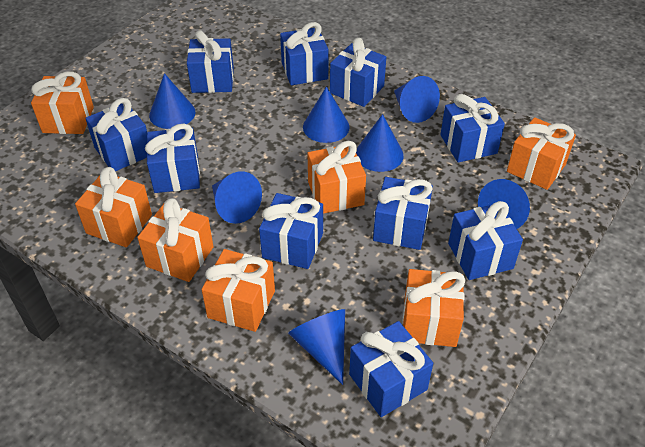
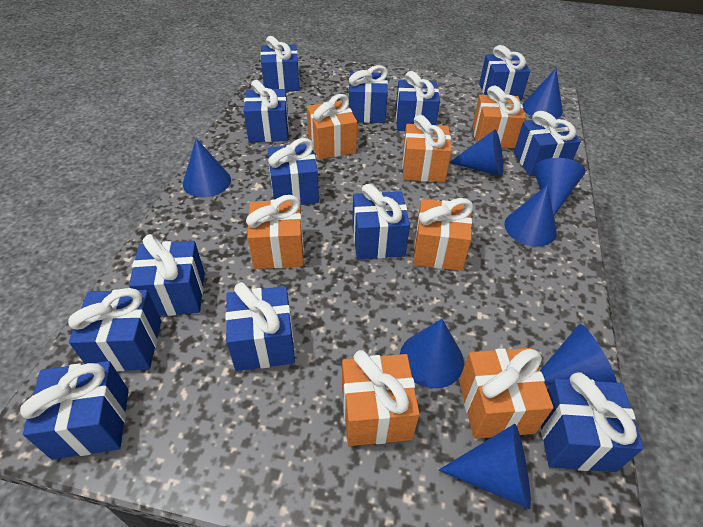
blue cone: 7 -> 8
blue gift: 10 -> 13

